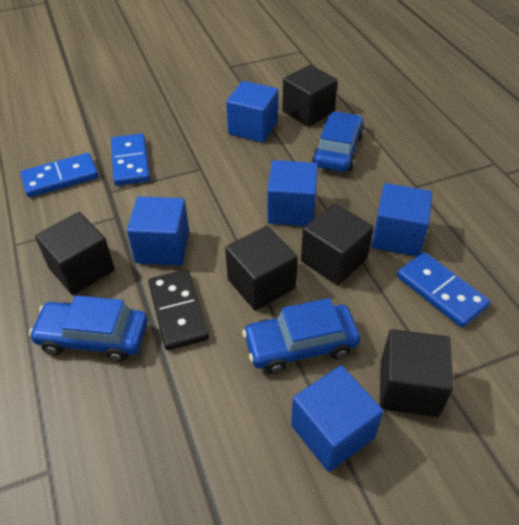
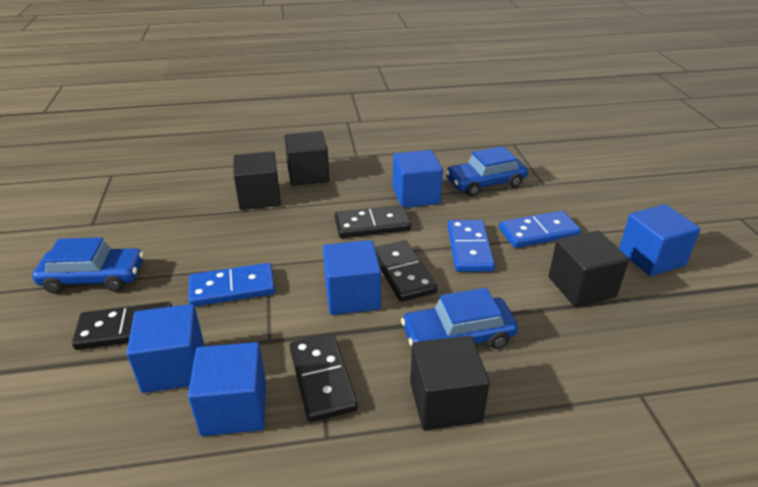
black cube: 5 -> 4
black domino: 1 -> 4

